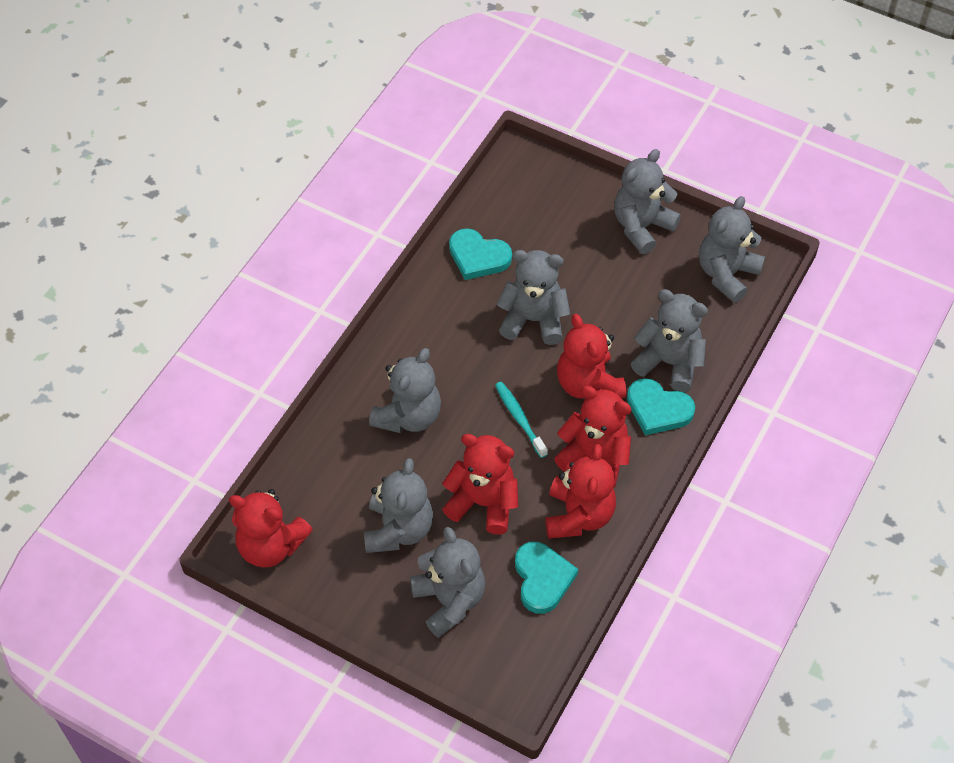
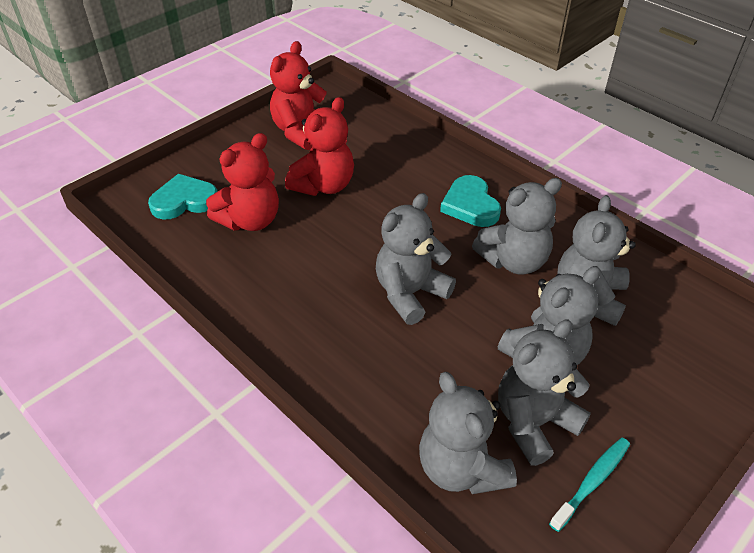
grey teddy bear: 7 -> 6
red teddy bear: 5 -> 3
turquoise heart: 3 -> 2

